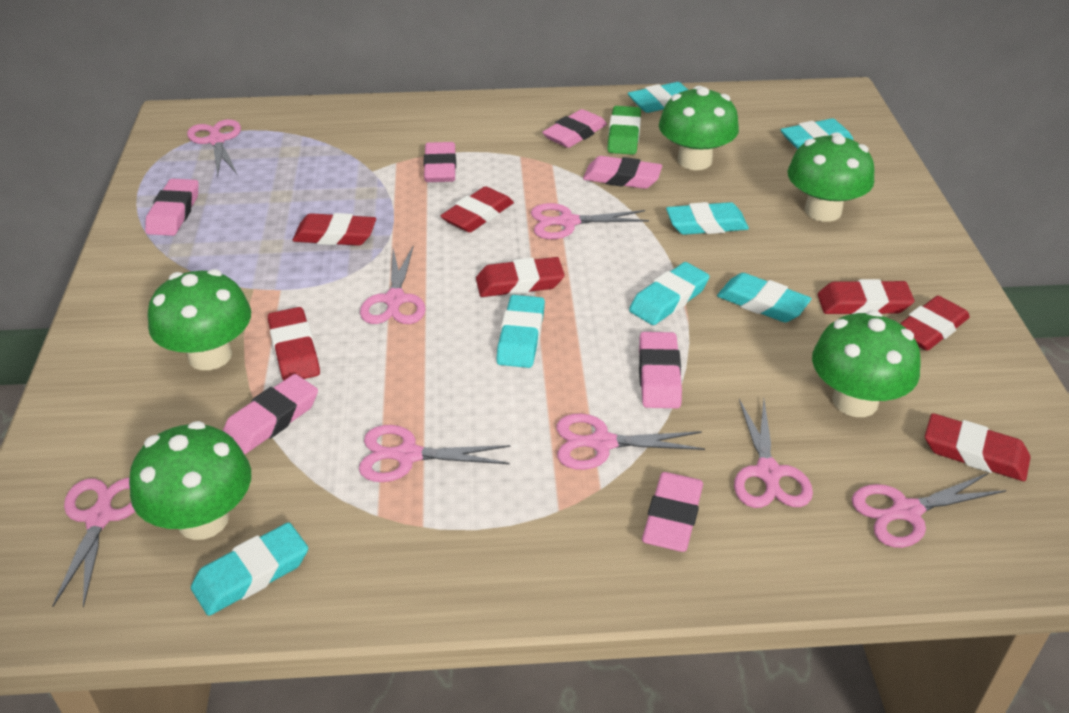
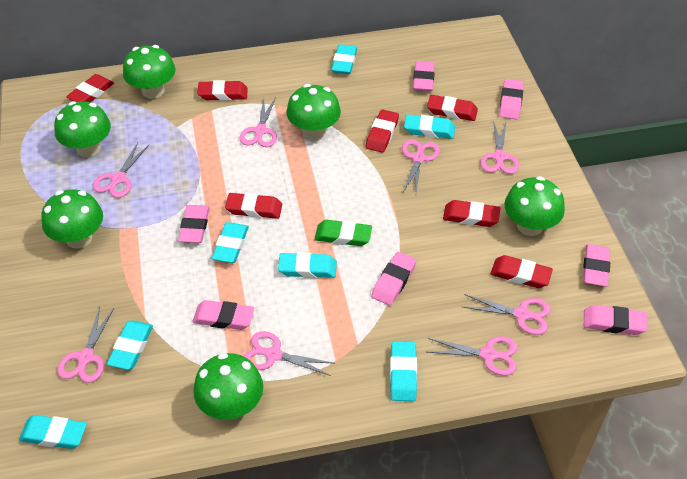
green mushroom: 5 -> 6

